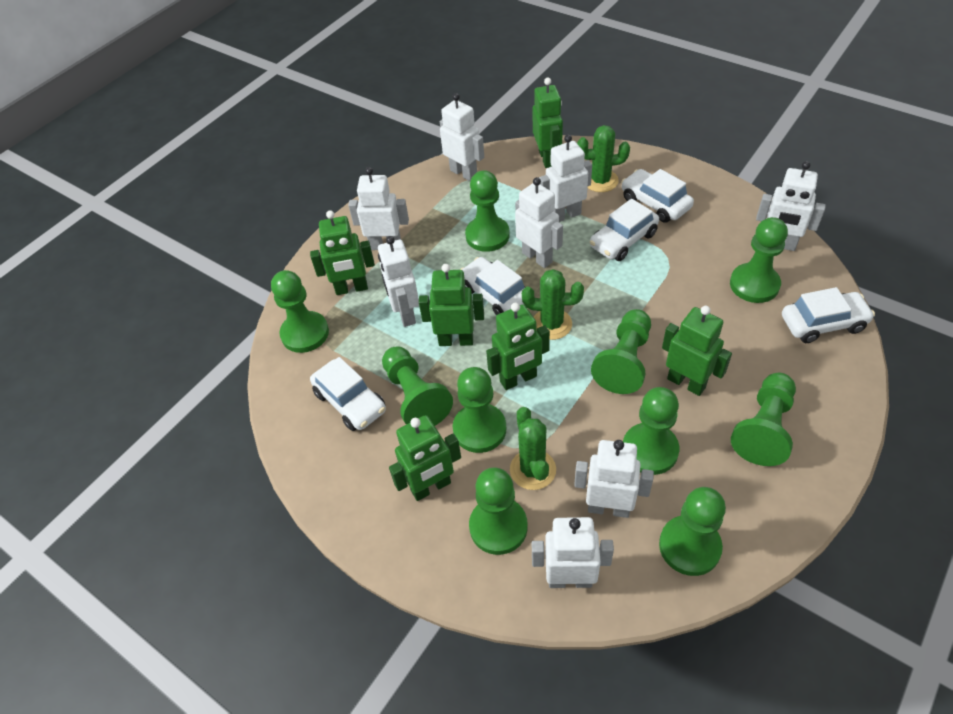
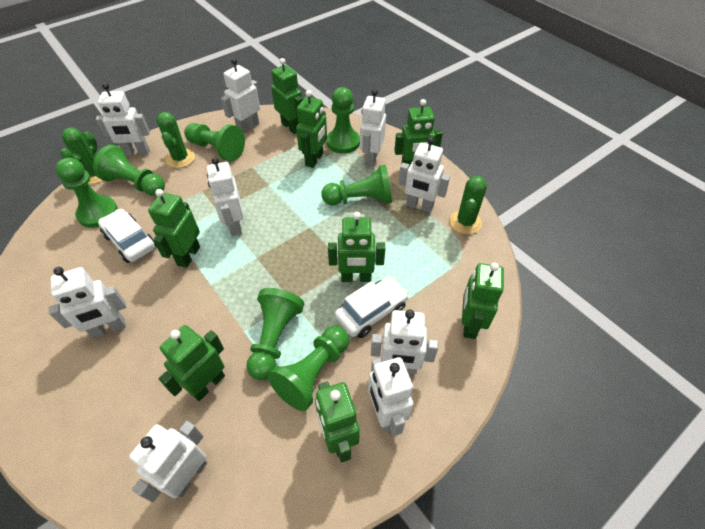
green pawn: 10 -> 7
green robot: 6 -> 8
white car: 5 -> 2
white robot: 8 -> 9

